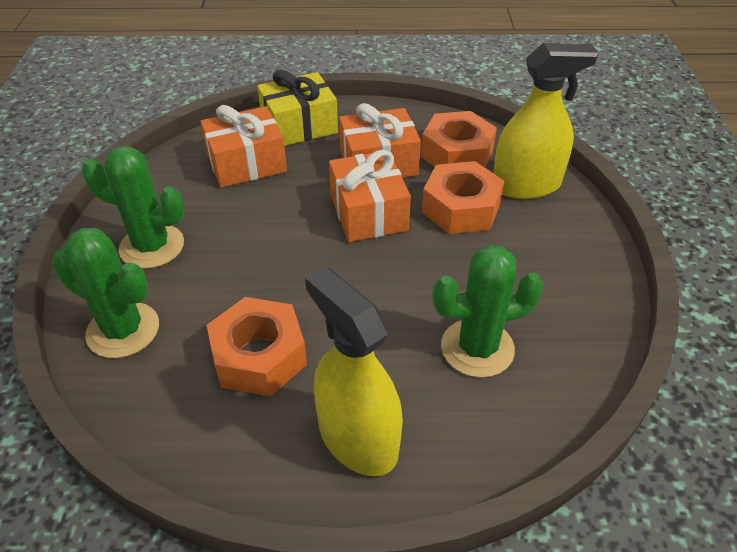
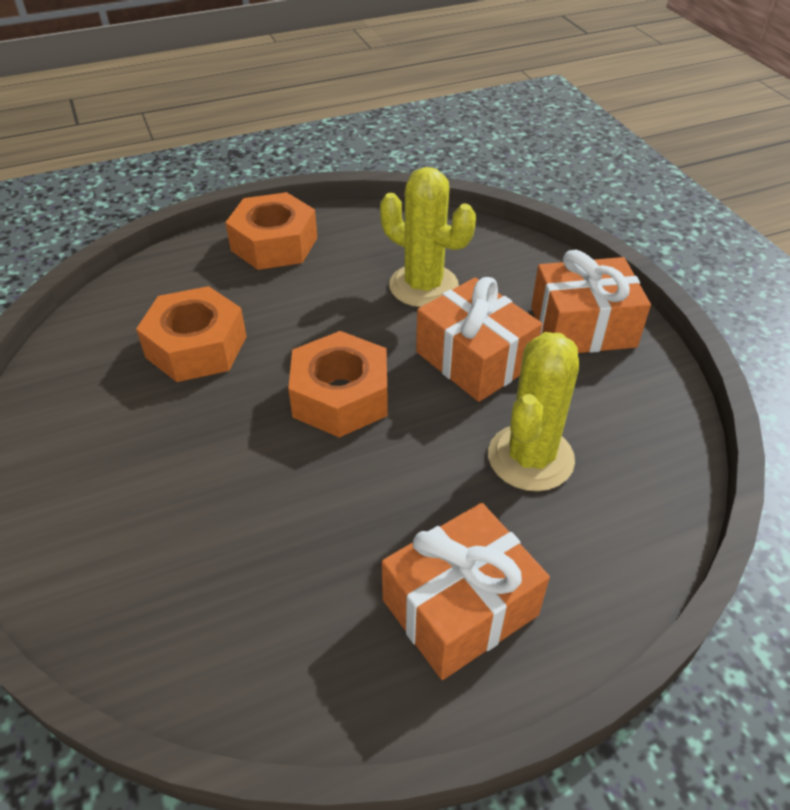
green cactus: 3 -> 0
yellow cactus: 0 -> 2
yellow gift: 1 -> 0
yellow spray bottle: 2 -> 0

